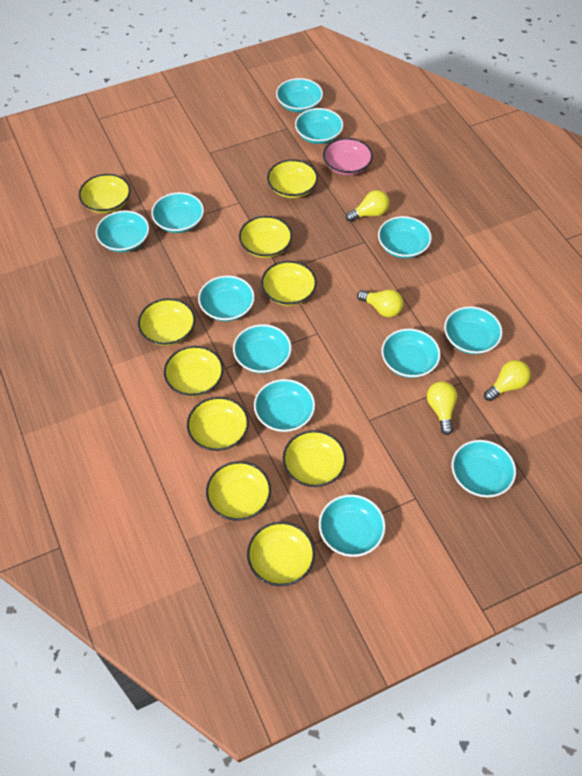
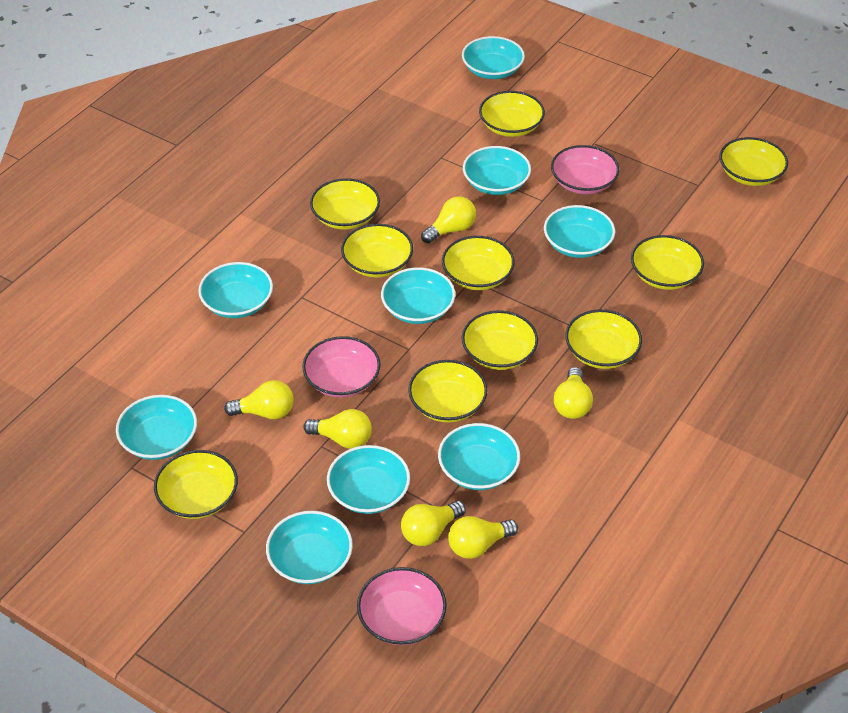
pink bowl: 1 -> 3
turquoise bowl: 12 -> 9
yellow light bulb: 4 -> 6

